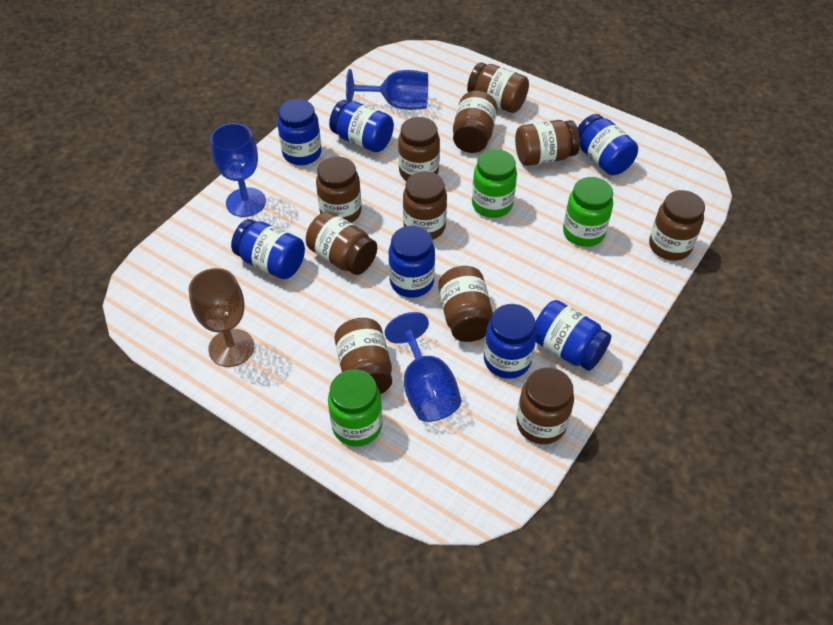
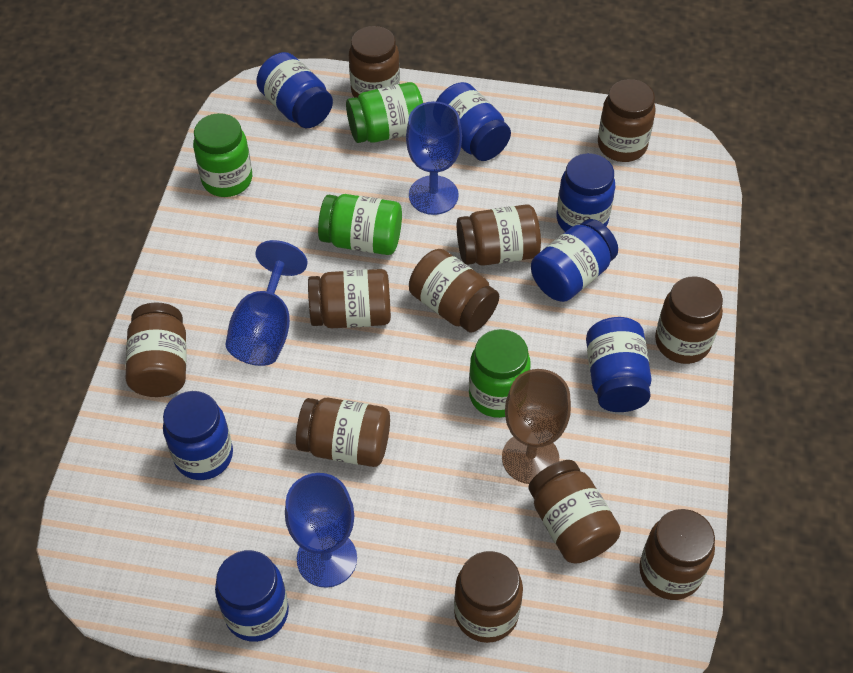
green jar: 3 -> 4

